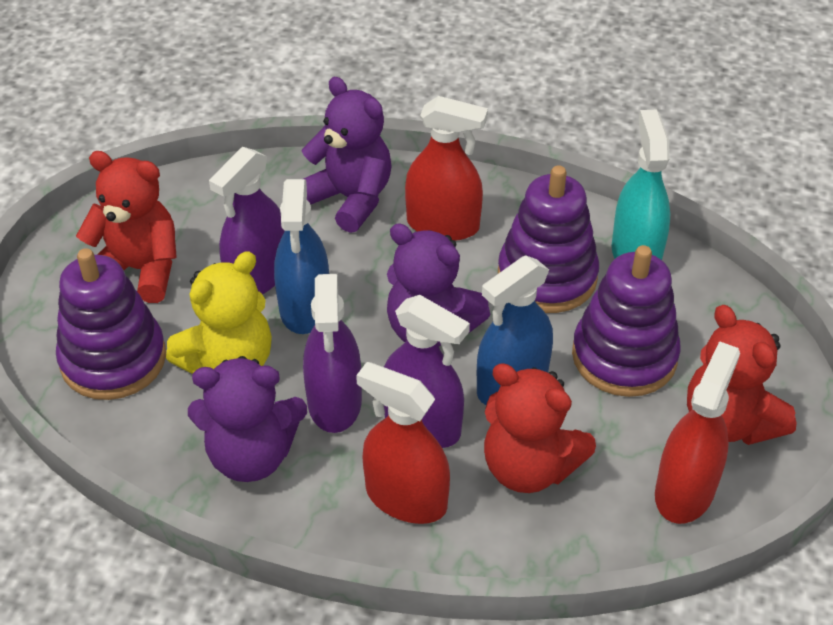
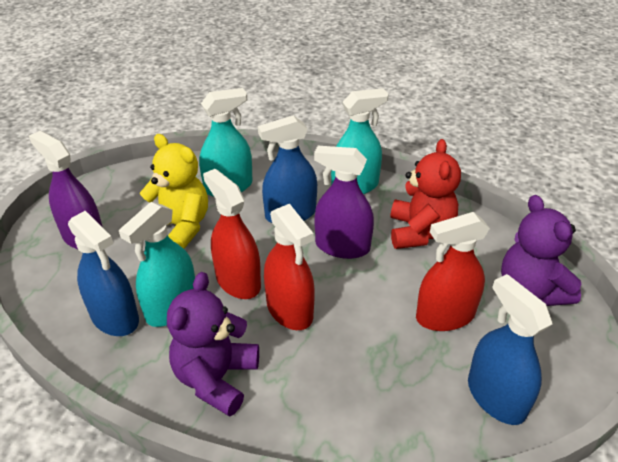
blue spray bottle: 2 -> 3
purple spray bottle: 3 -> 2
purple stacking toy: 3 -> 0
purple teddy bear: 3 -> 2
red teddy bear: 3 -> 1
turquoise spray bottle: 1 -> 3

